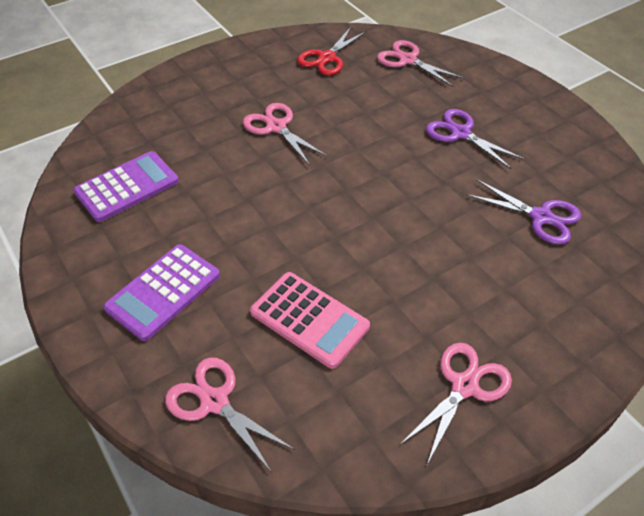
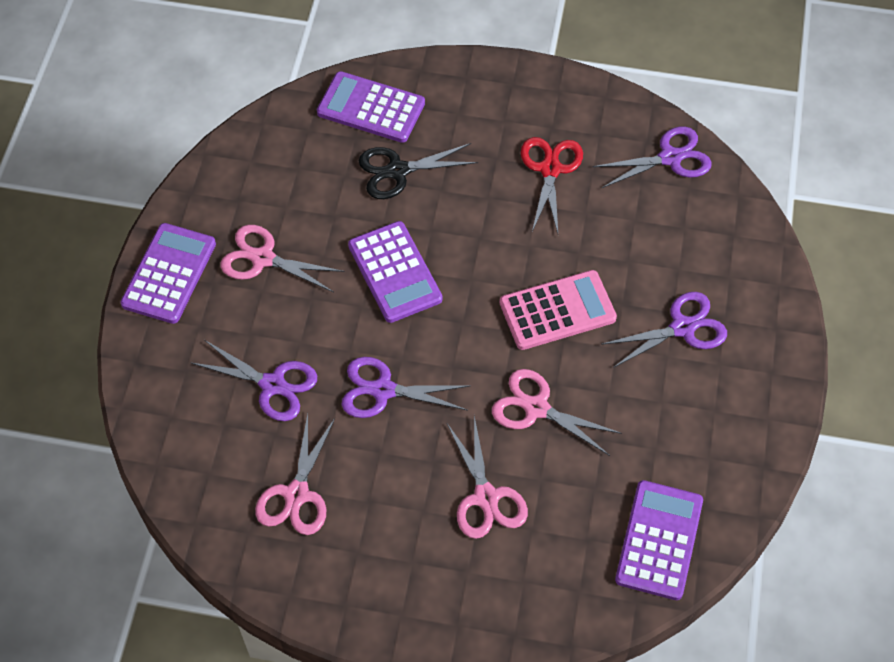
black scissors: 0 -> 1
purple calculator: 2 -> 4
purple scissors: 2 -> 4

